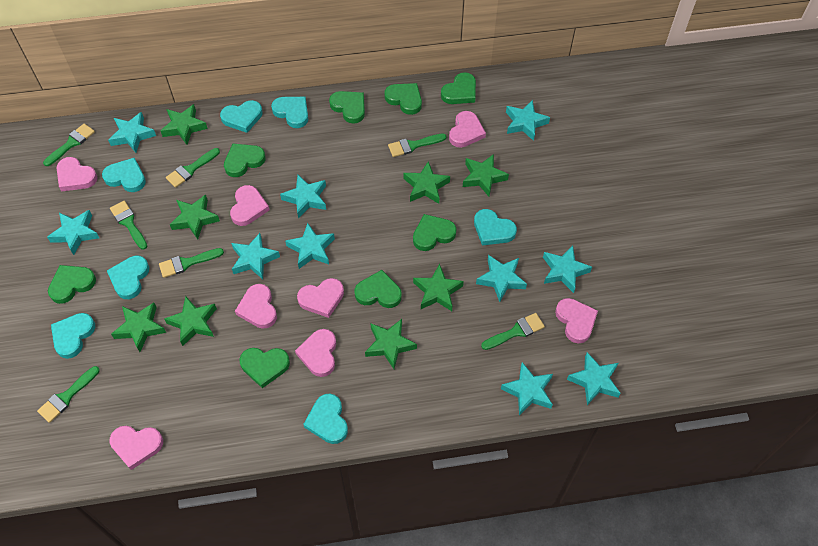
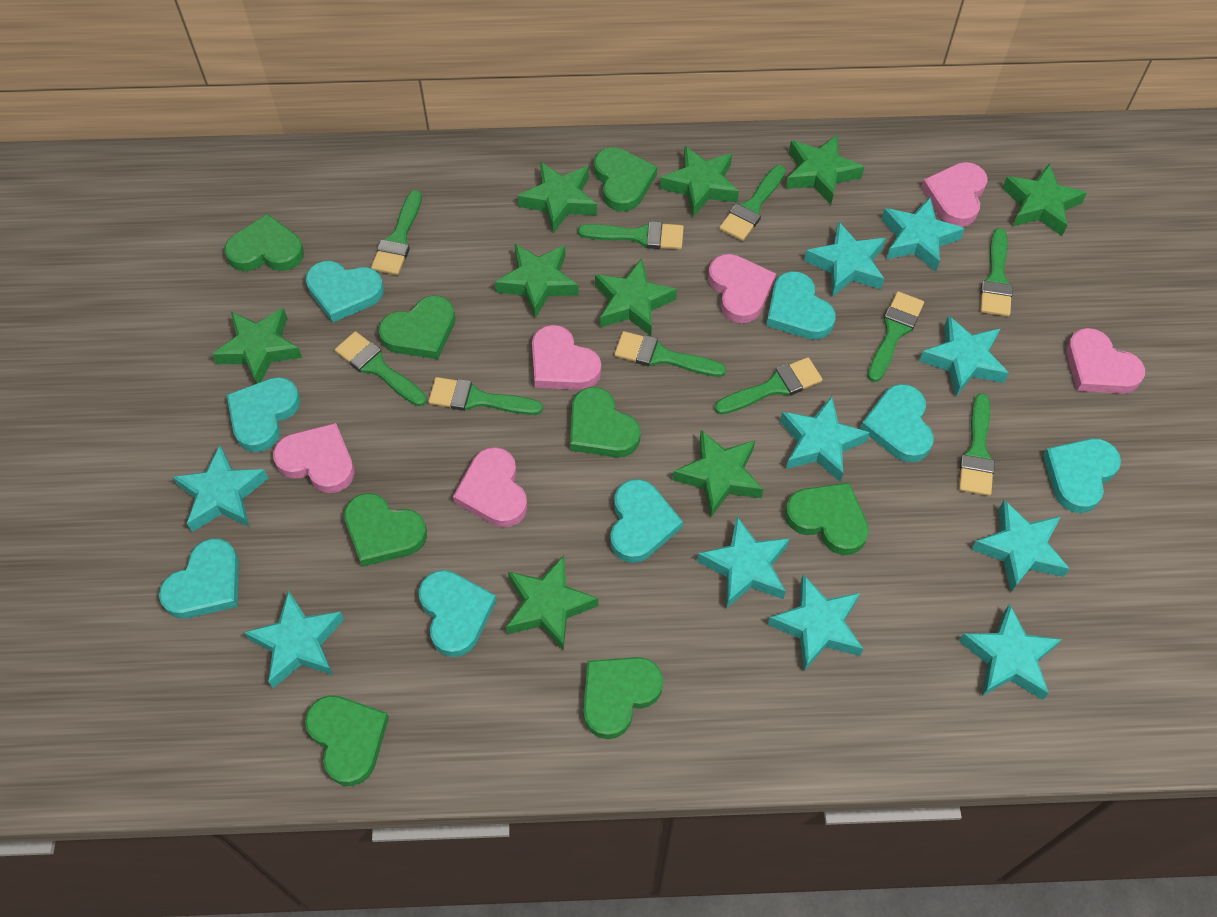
green brush: 7 -> 10
green star: 8 -> 9
pink heart: 8 -> 6
turquoise heart: 7 -> 8

